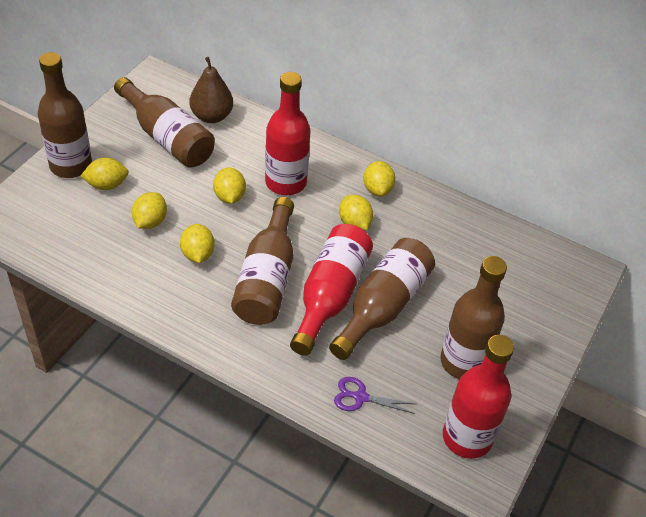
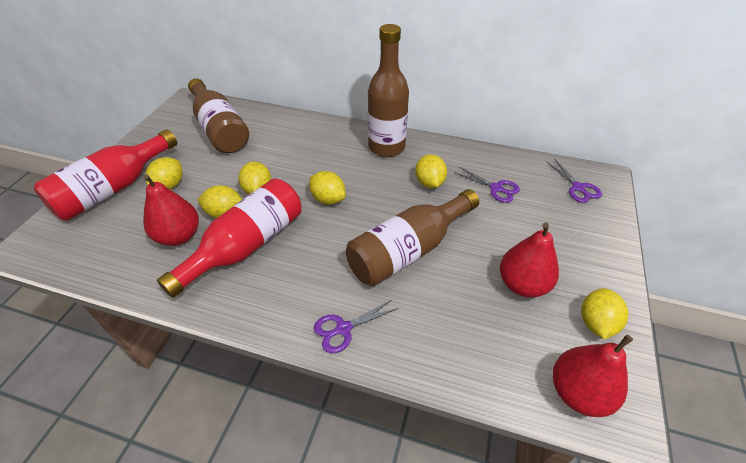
brown bottle: 5 -> 3
brown pear: 1 -> 0
purple scissors: 1 -> 3
red bottle: 3 -> 2
red pear: 0 -> 3

